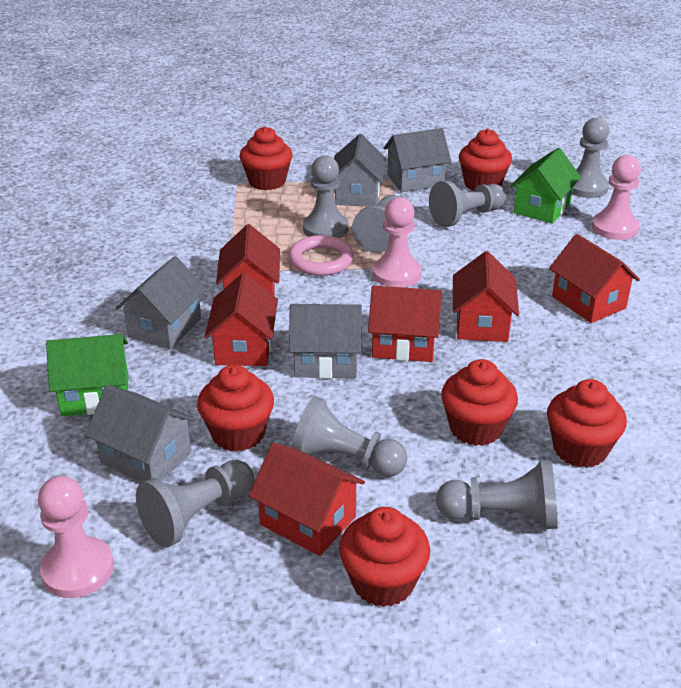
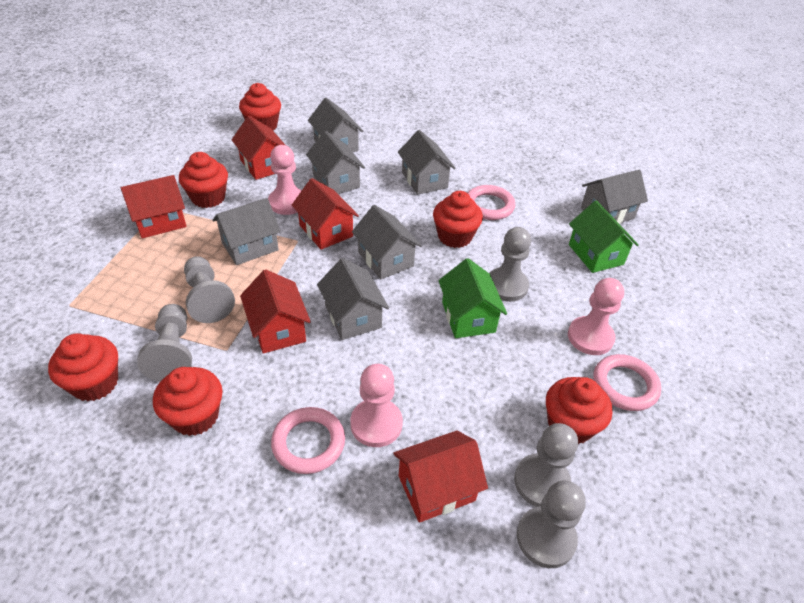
grey house: 5 -> 7
grey pawn: 7 -> 5
pink ring: 1 -> 3
red house: 6 -> 5

